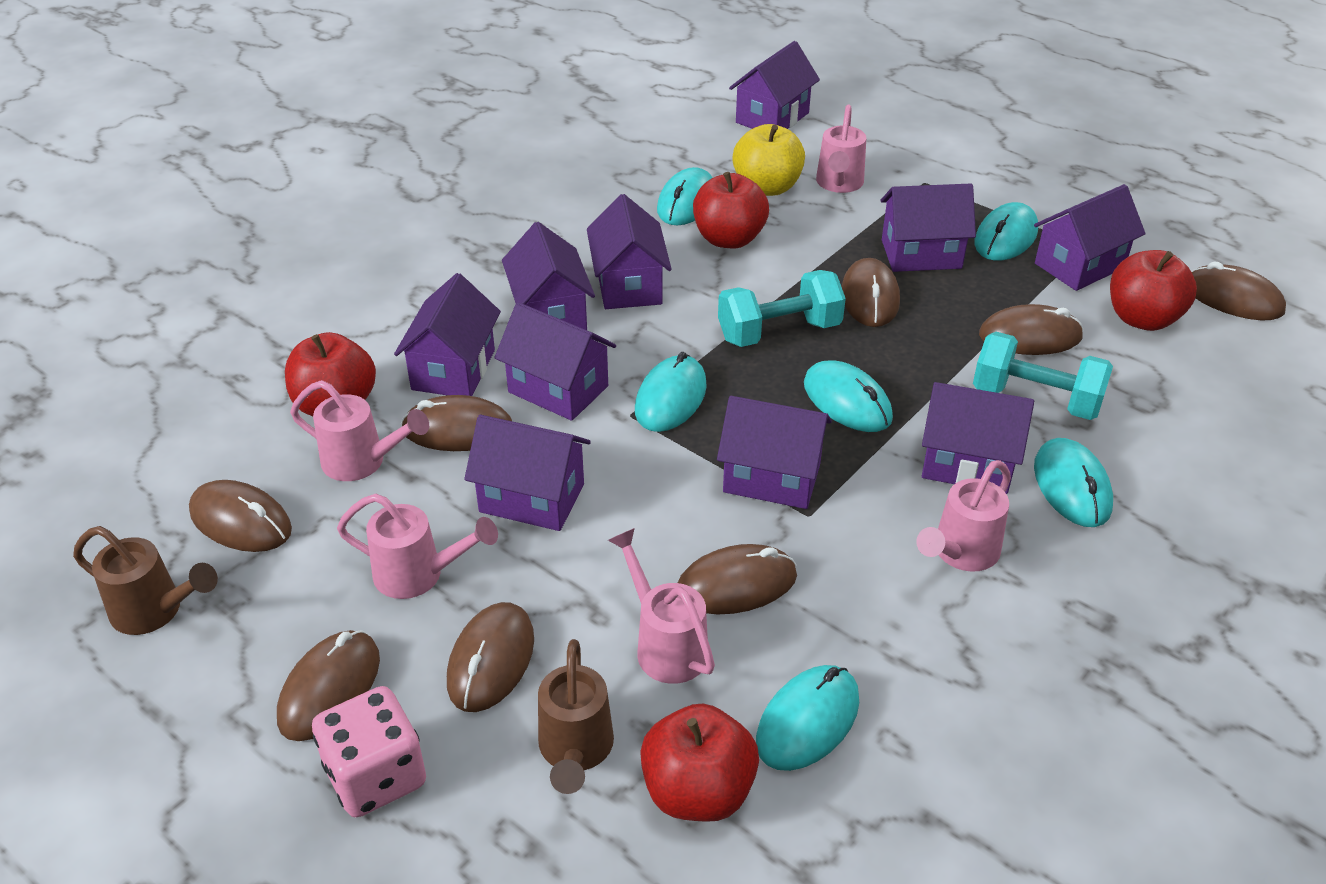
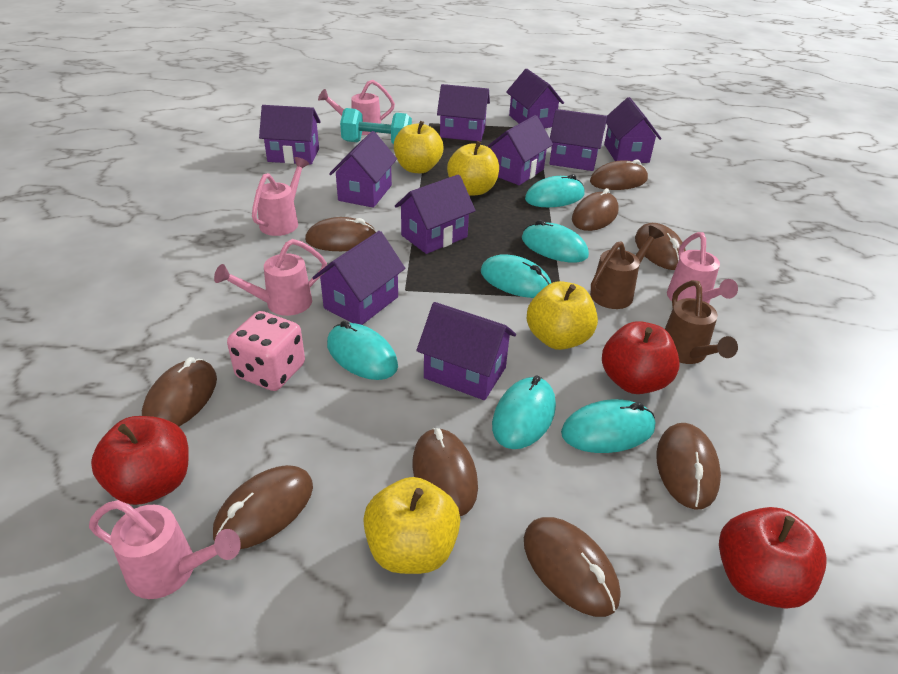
brown mouse: 8 -> 9
red apple: 4 -> 3
turquoise dumbbell: 2 -> 1
yellow apple: 1 -> 4

